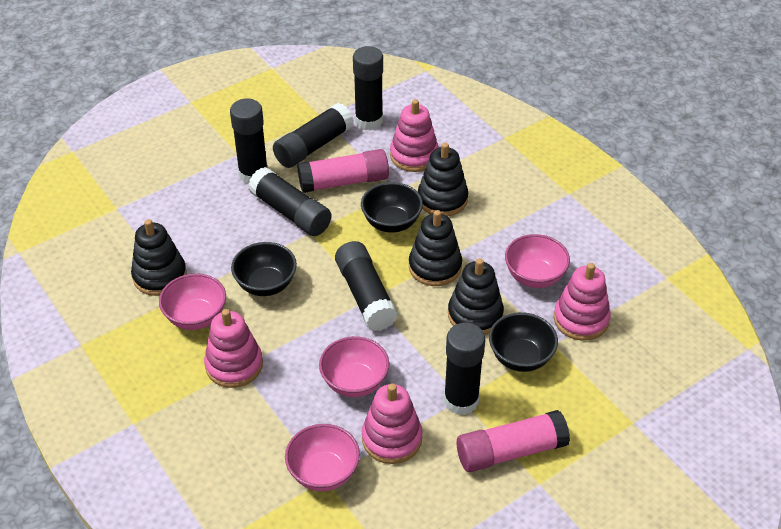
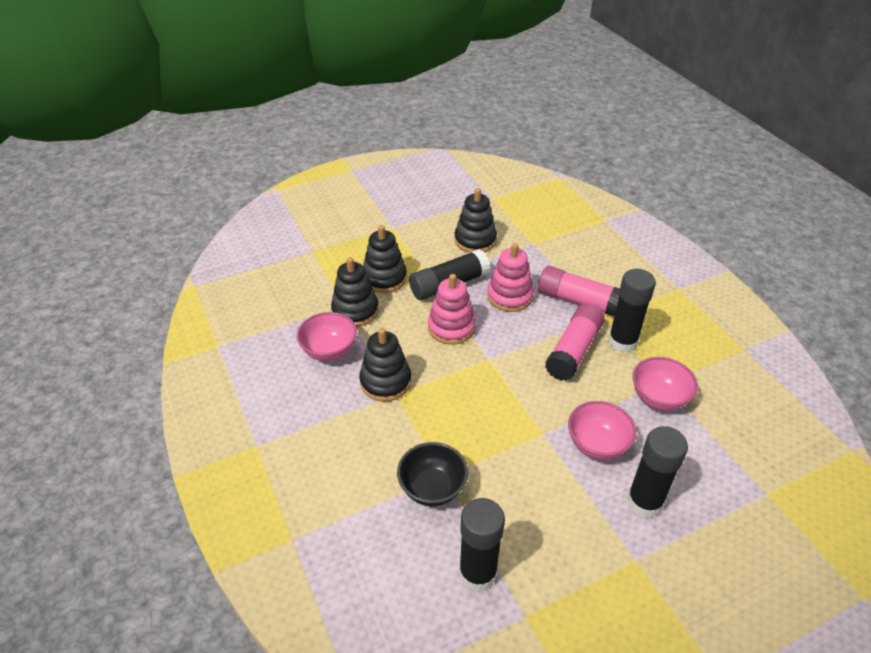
black bowl: 3 -> 1
black glue stick: 6 -> 4
pink bowl: 4 -> 3
pink stacking toy: 4 -> 2

